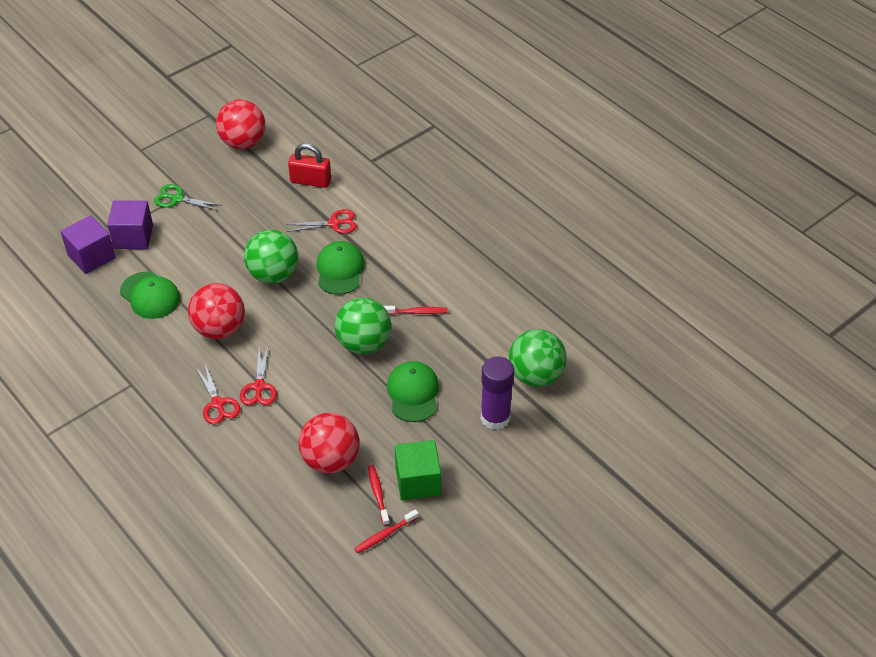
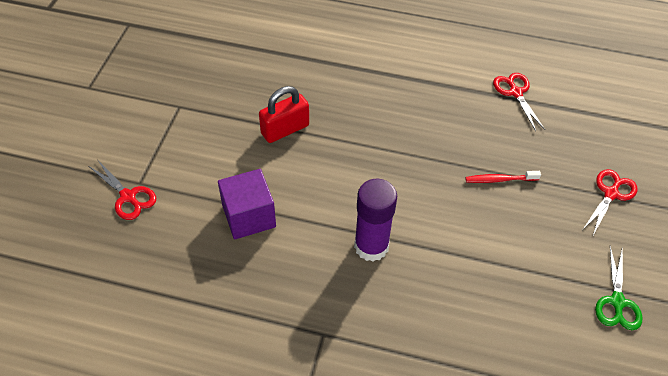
green ball: 3 -> 0
green cap: 3 -> 0
green cube: 1 -> 0
purple cube: 2 -> 1
red ball: 3 -> 0
red toothbrush: 3 -> 1

